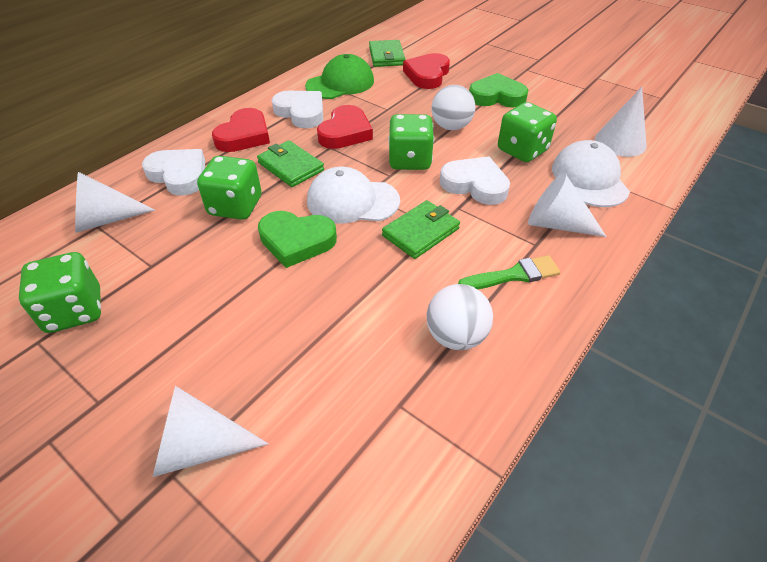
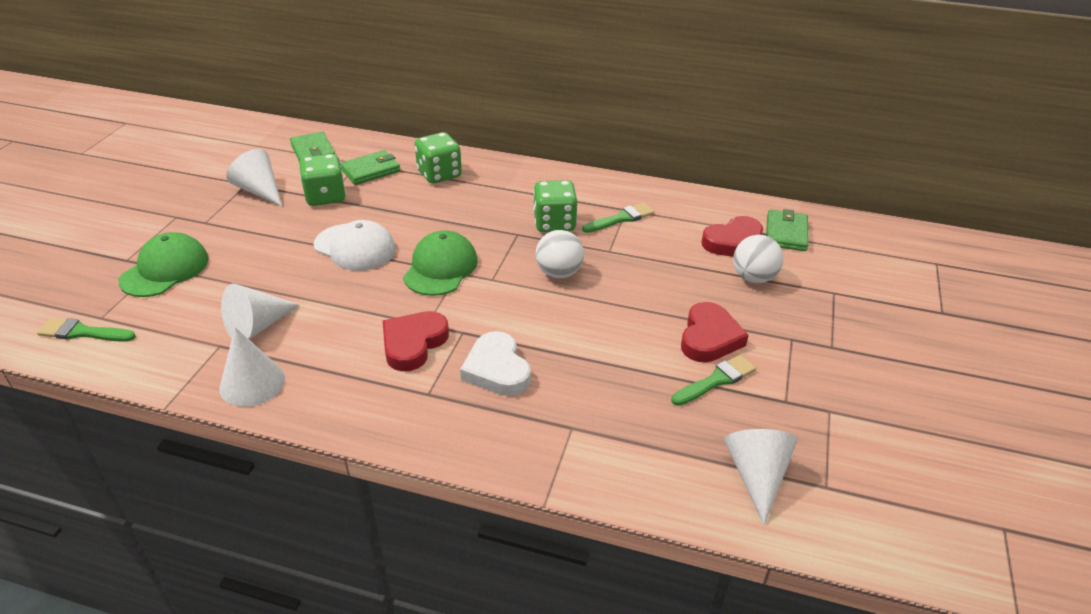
green brush: 1 -> 3
green cap: 1 -> 2
green dice: 4 -> 3
green heart: 2 -> 0
white cap: 2 -> 1
white heart: 3 -> 1

